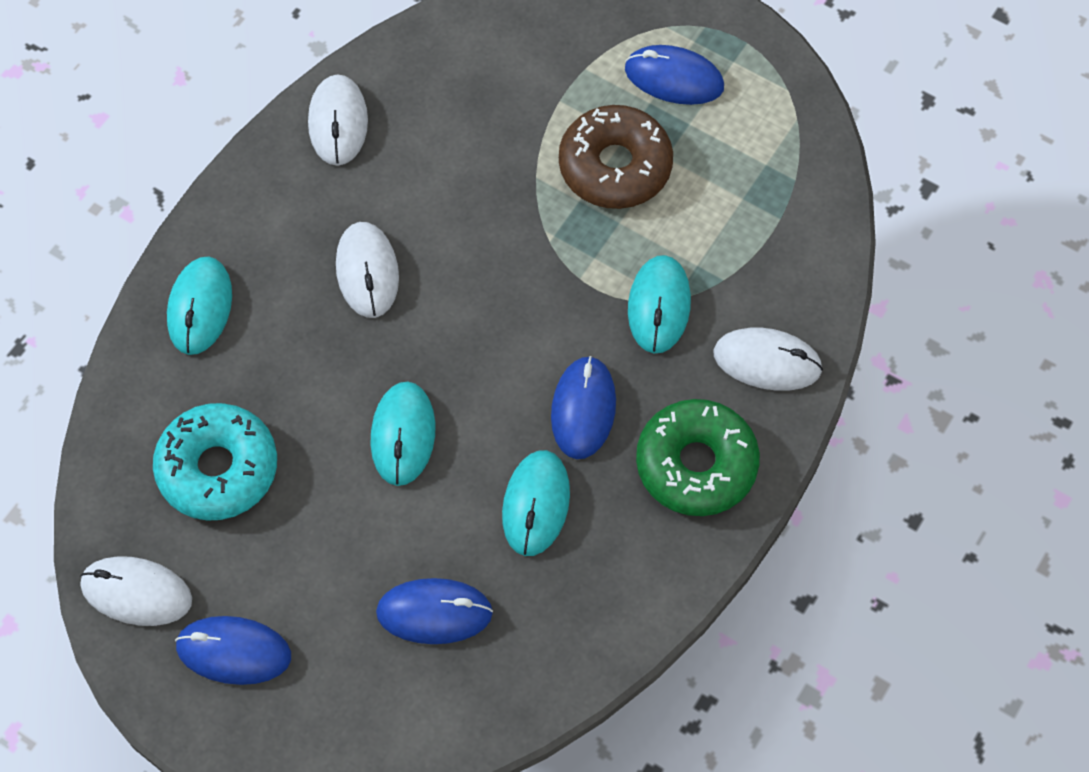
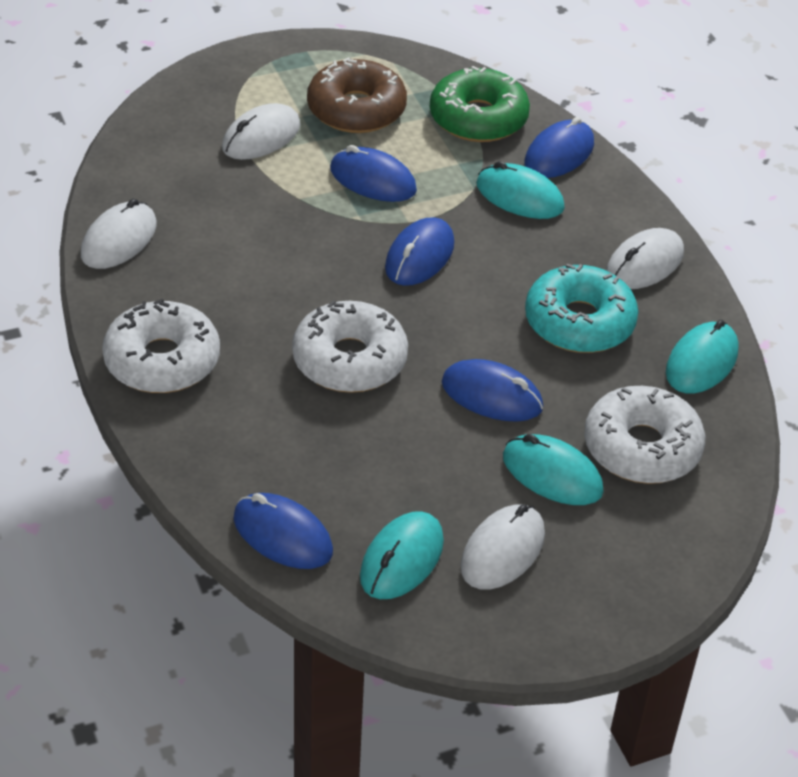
blue mouse: 4 -> 5
white donut: 0 -> 3

